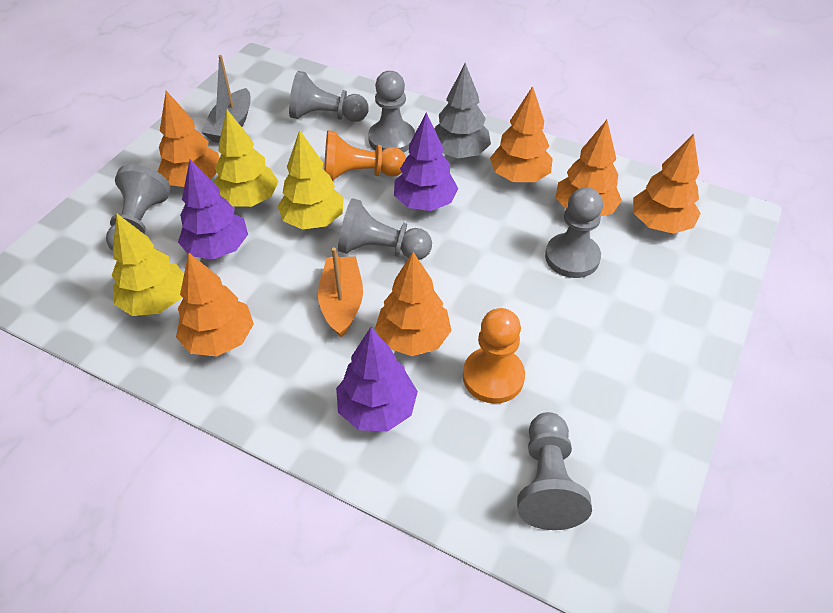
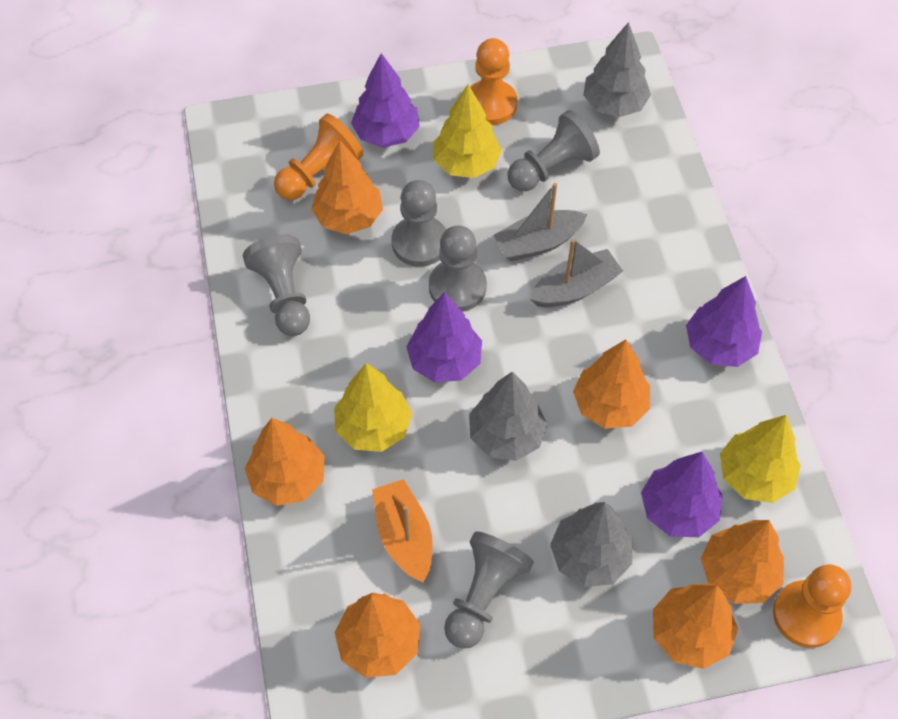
grey boat: 1 -> 2
grey pawn: 6 -> 5
grey tree: 1 -> 3
orange pawn: 2 -> 3
purple tree: 3 -> 4

